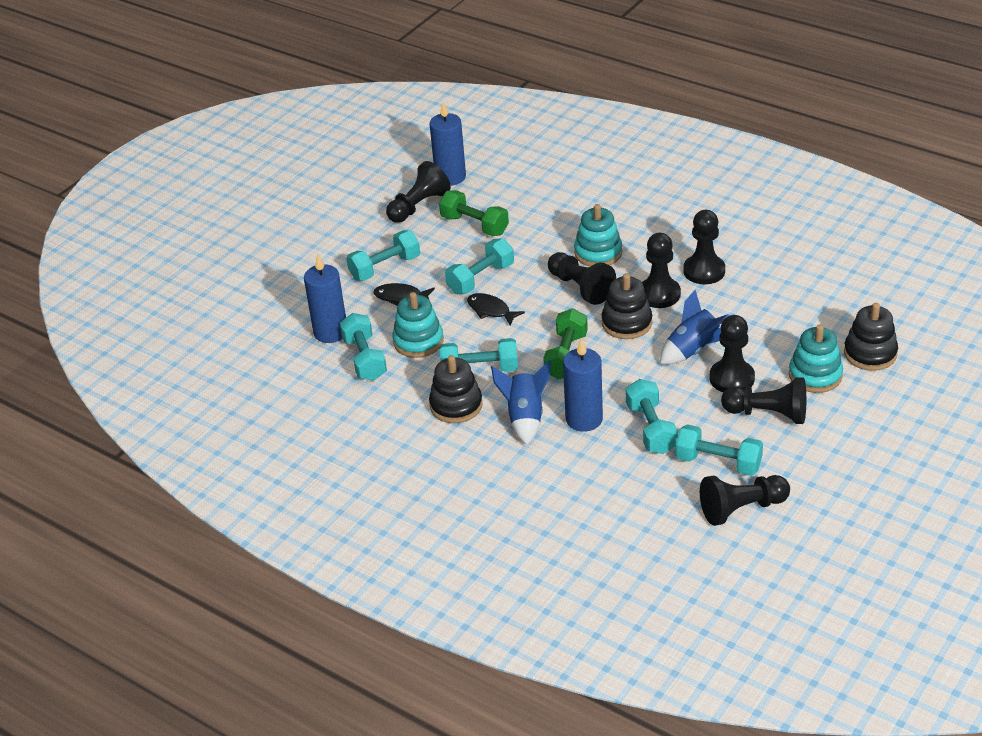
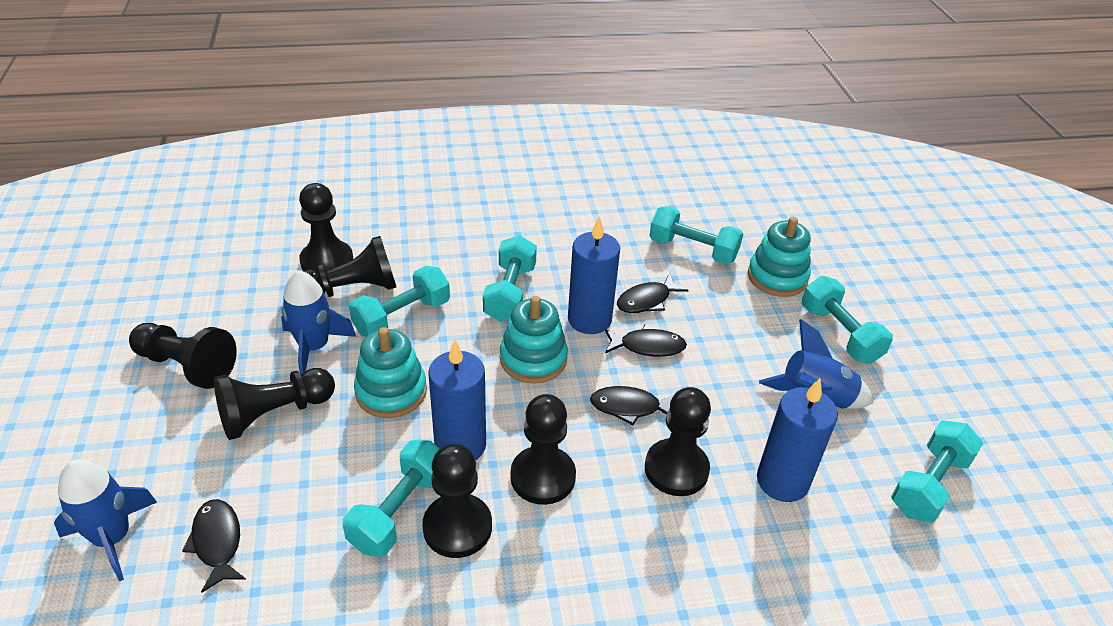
black fish: 2 -> 4
black stacking toy: 3 -> 0
blue rocket: 2 -> 3
green dumbbell: 2 -> 0

